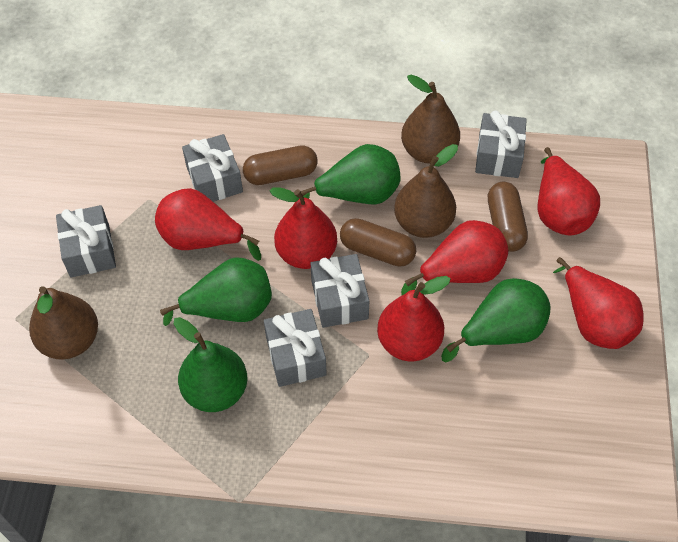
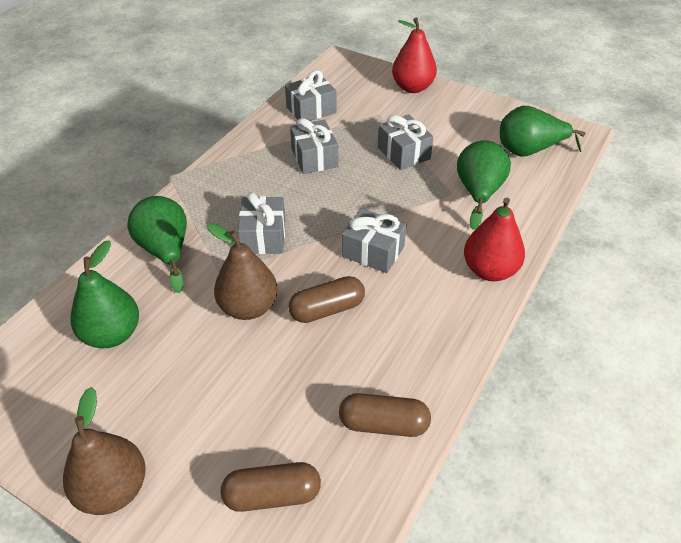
brown pear: 3 -> 2
red pear: 6 -> 2

